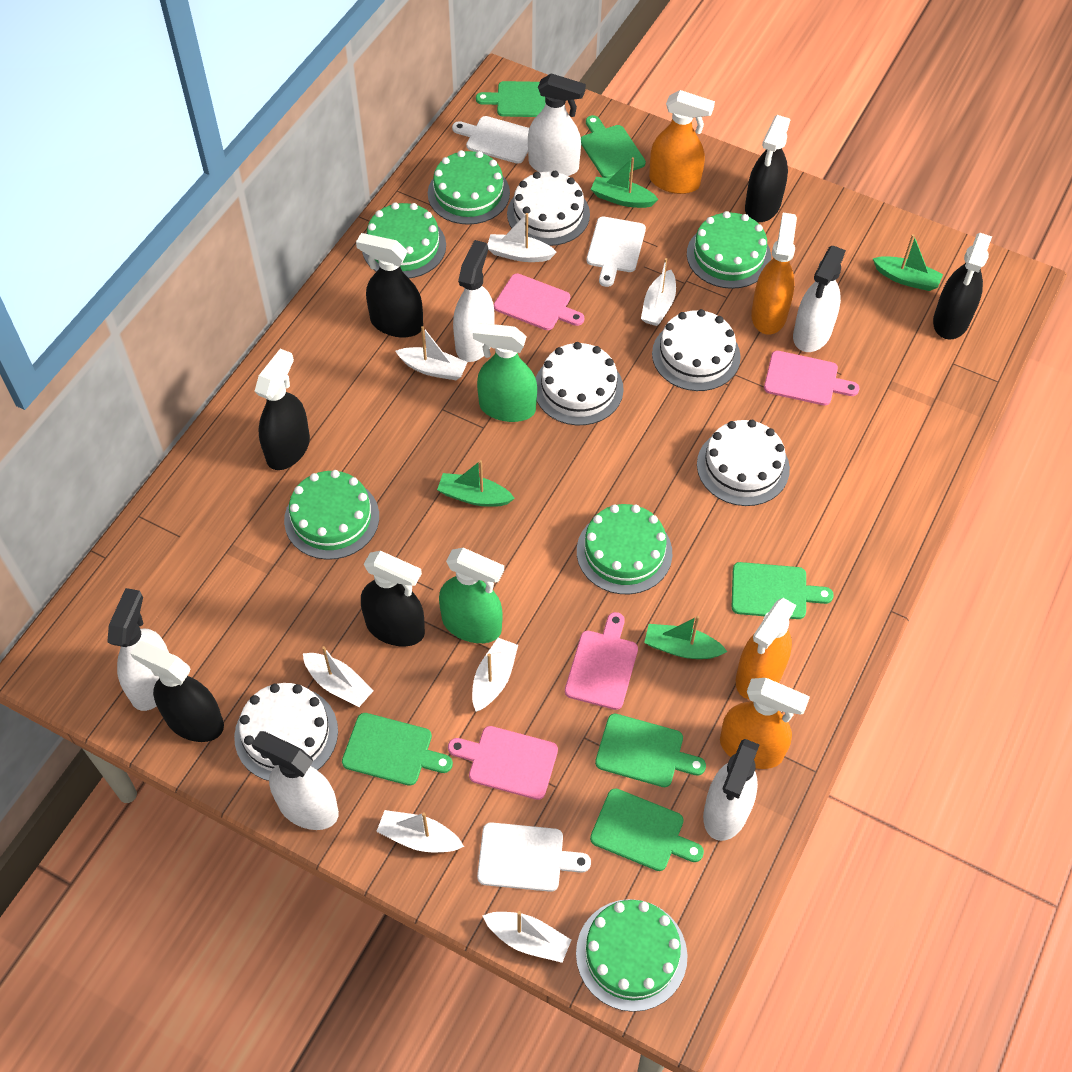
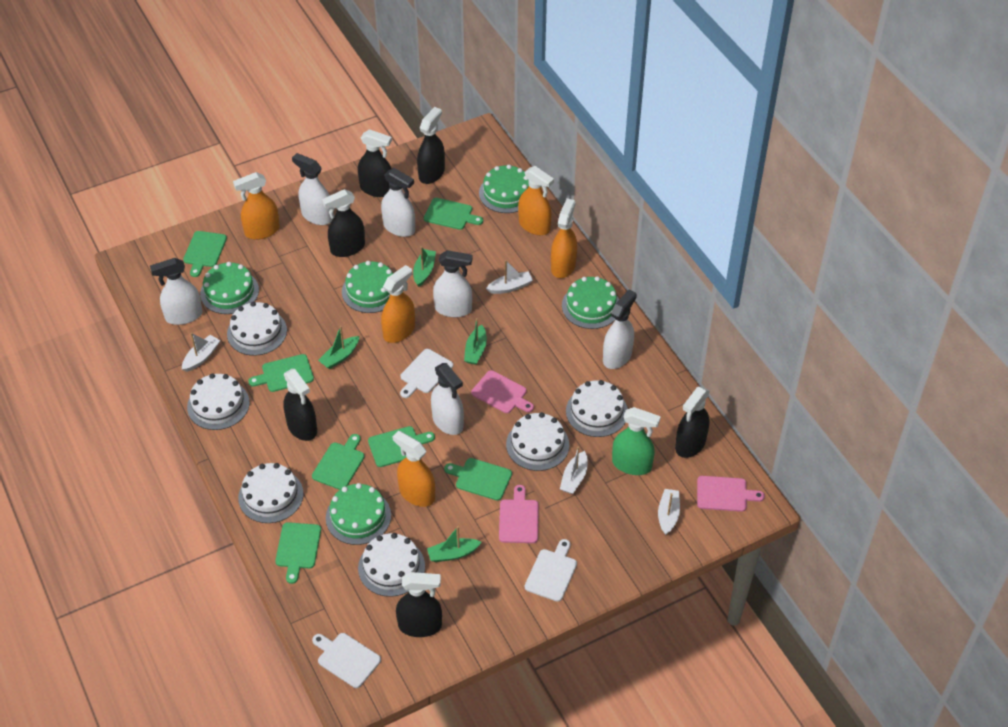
green cake: 6 -> 5
green cutting board: 6 -> 7
green spray bottle: 2 -> 1
orange spray bottle: 4 -> 5
pink cutting board: 4 -> 3
white boat: 7 -> 4
white cake: 5 -> 6

